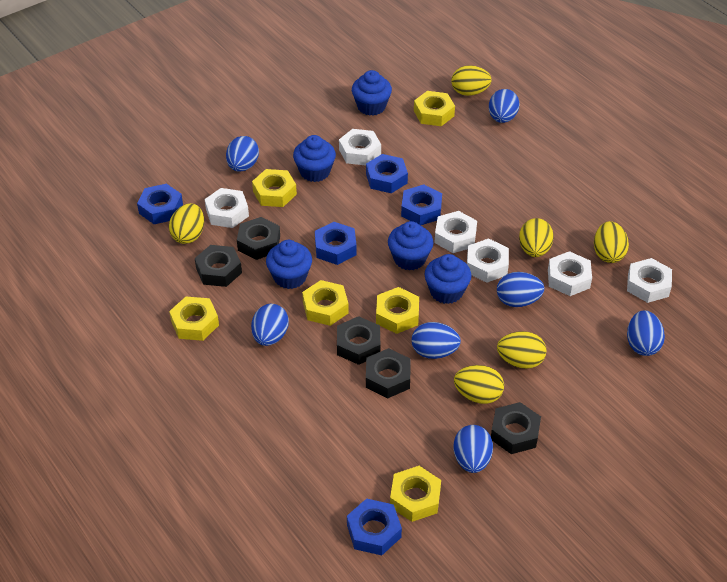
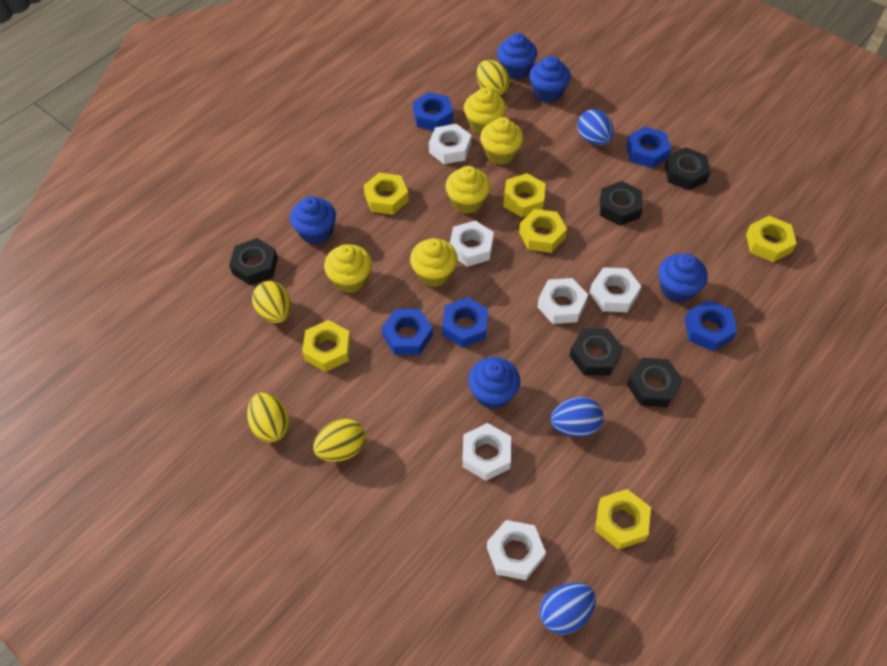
blue egg: 7 -> 3
yellow cupcake: 0 -> 5
yellow egg: 6 -> 4

